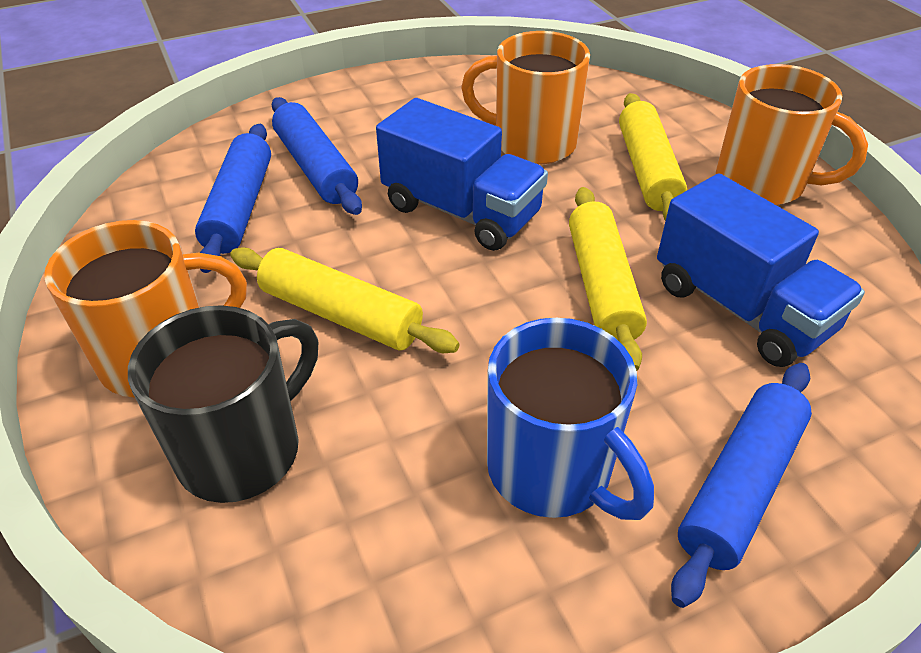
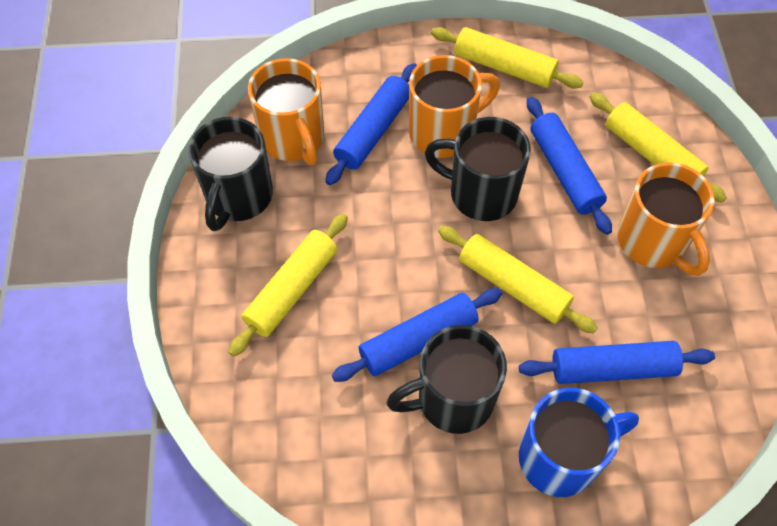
black mug: 1 -> 3
blue rolling pin: 3 -> 4
blue truck: 2 -> 0
yellow rolling pin: 3 -> 4

